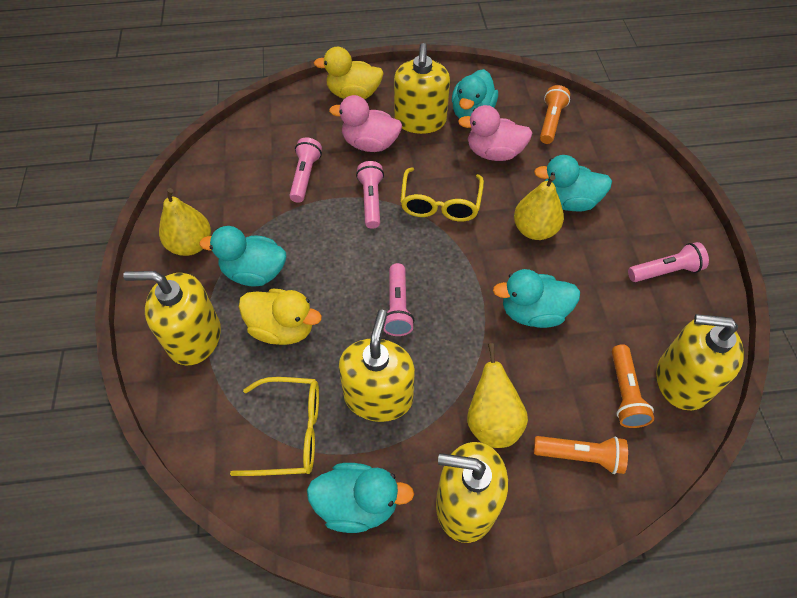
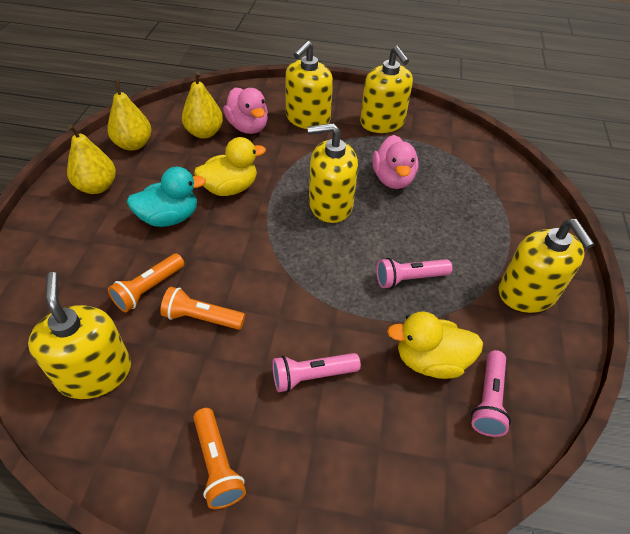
pink flashlight: 4 -> 3
turquoise duck: 5 -> 1
yellow glasses: 2 -> 0

